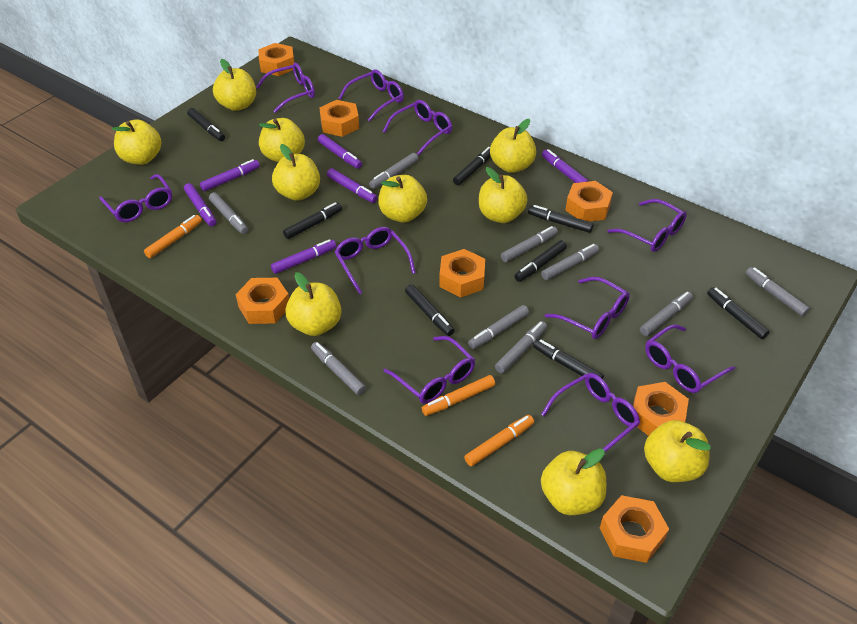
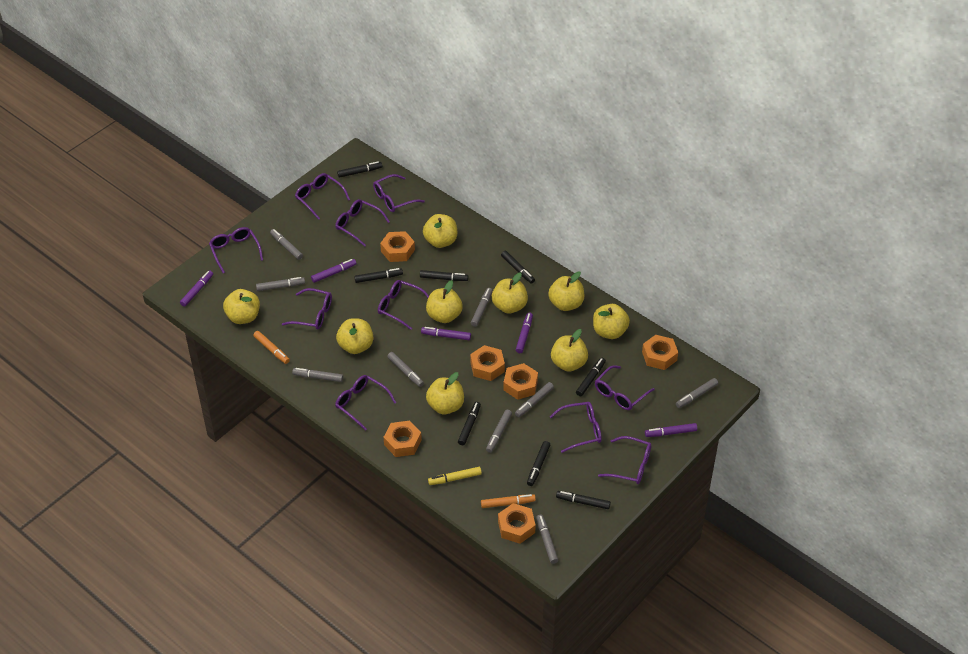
orange marker: 3 -> 2
orange nut: 7 -> 6
purple marker: 6 -> 5
yellow apple: 10 -> 9
yellow marker: 0 -> 1

